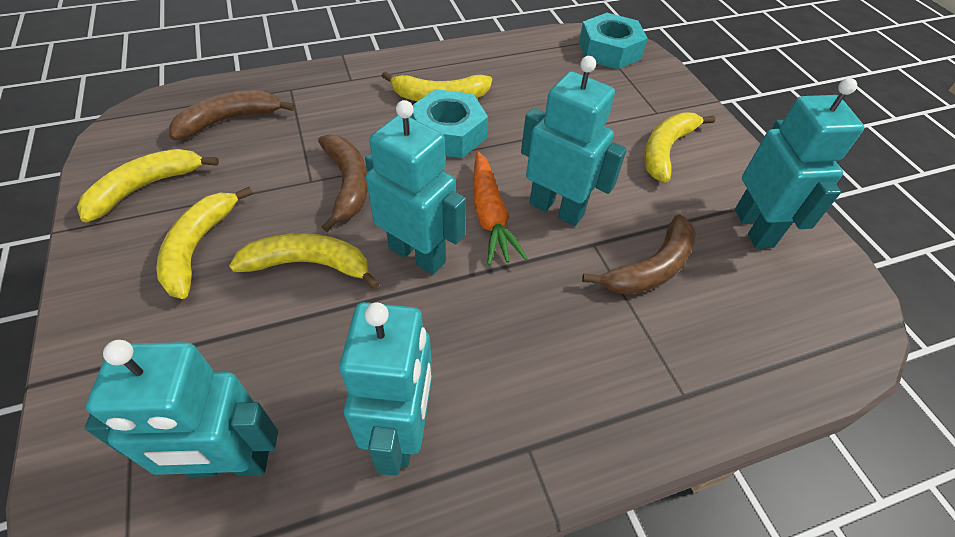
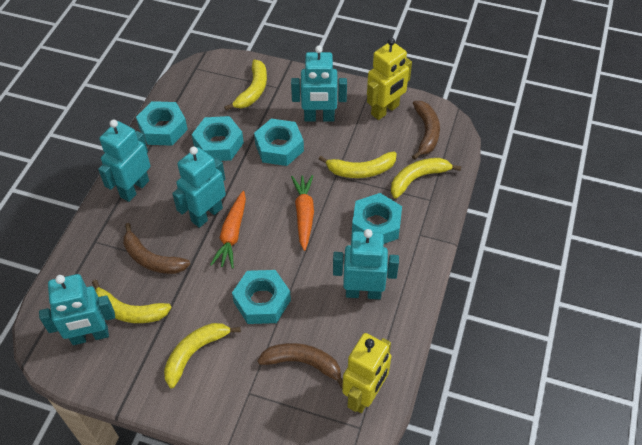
orange carrot: 1 -> 2
turquoise nut: 2 -> 5
yellow robot: 0 -> 2

